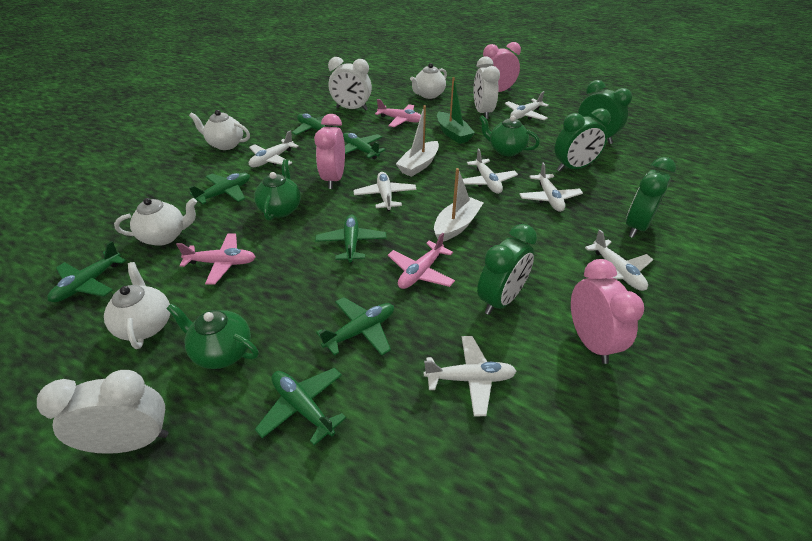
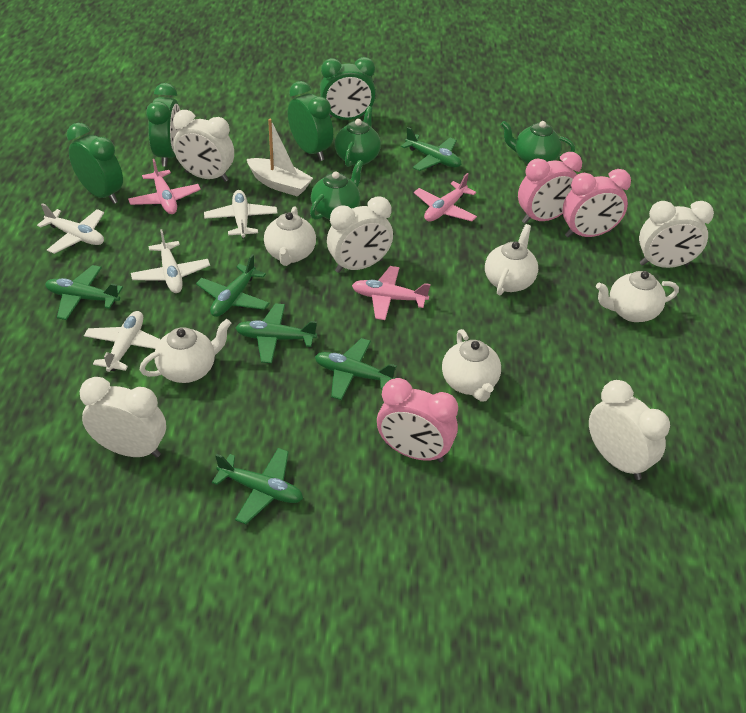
green boat: 1 -> 0
green plane: 7 -> 6
white boat: 2 -> 1
white clock: 3 -> 5
white plane: 7 -> 4
white teapot: 4 -> 5

